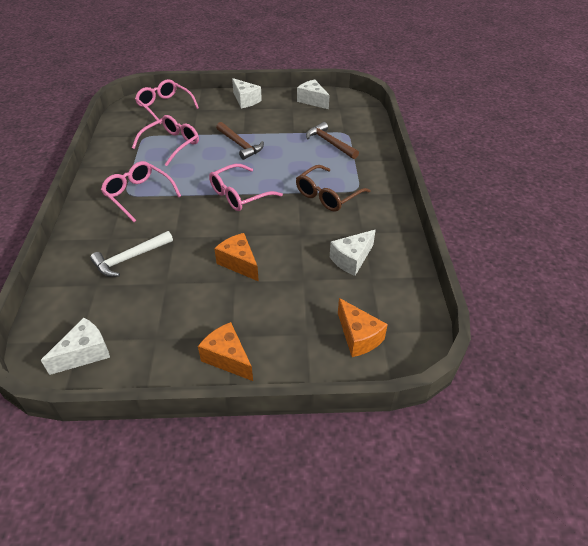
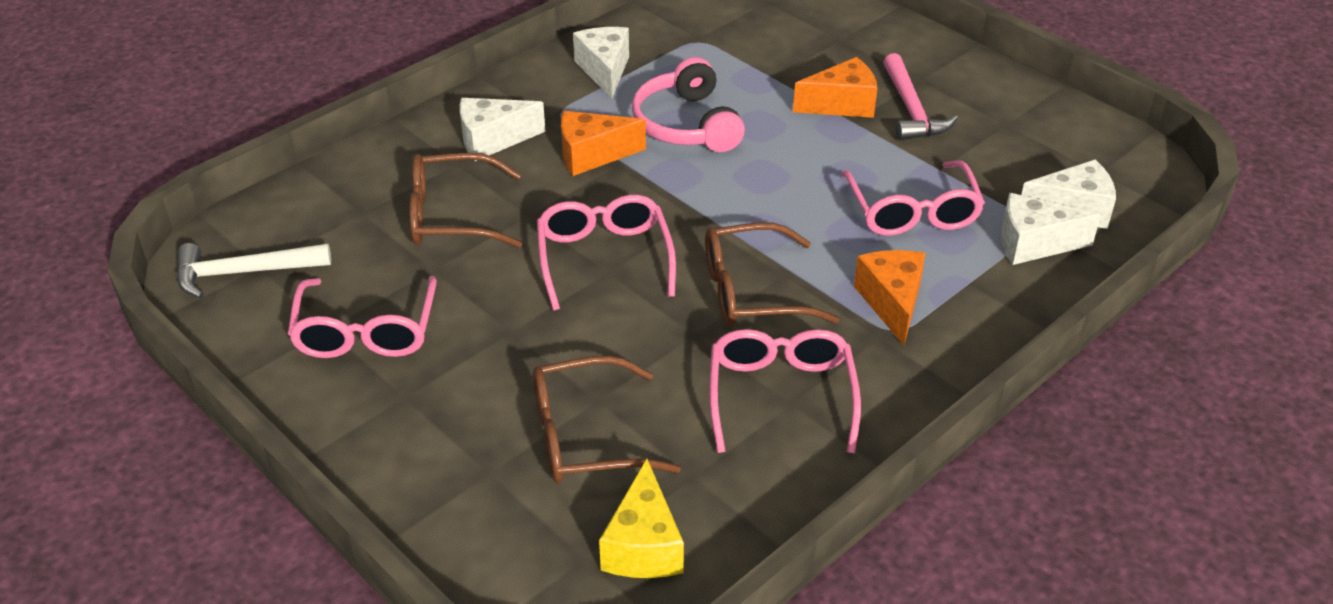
brown glasses: 1 -> 3
brown hammer: 2 -> 0
pink hammer: 0 -> 1
pink headphones: 0 -> 1
yellow cheese: 0 -> 1

